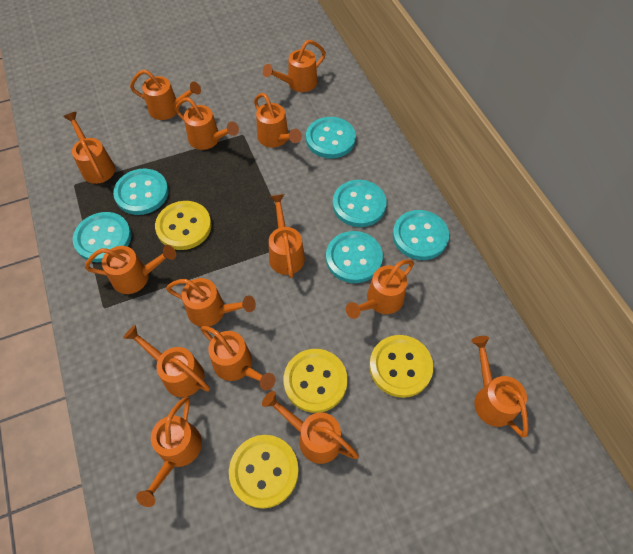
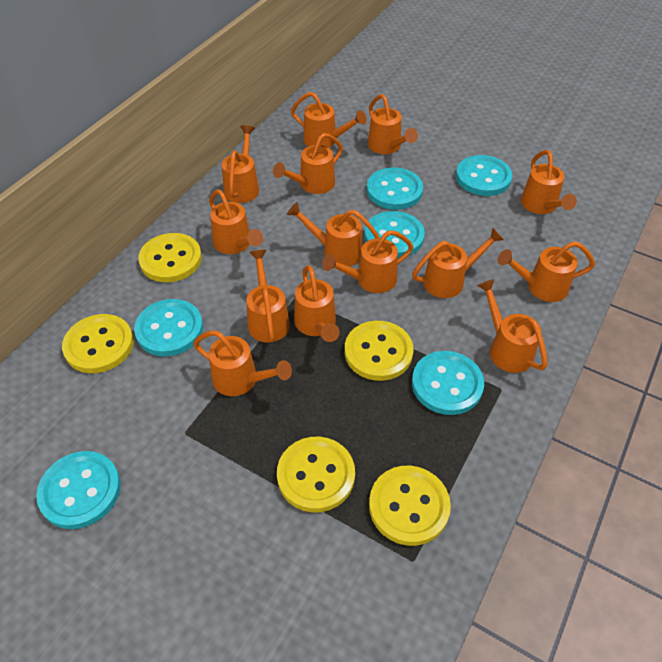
yellow button: 4 -> 5

